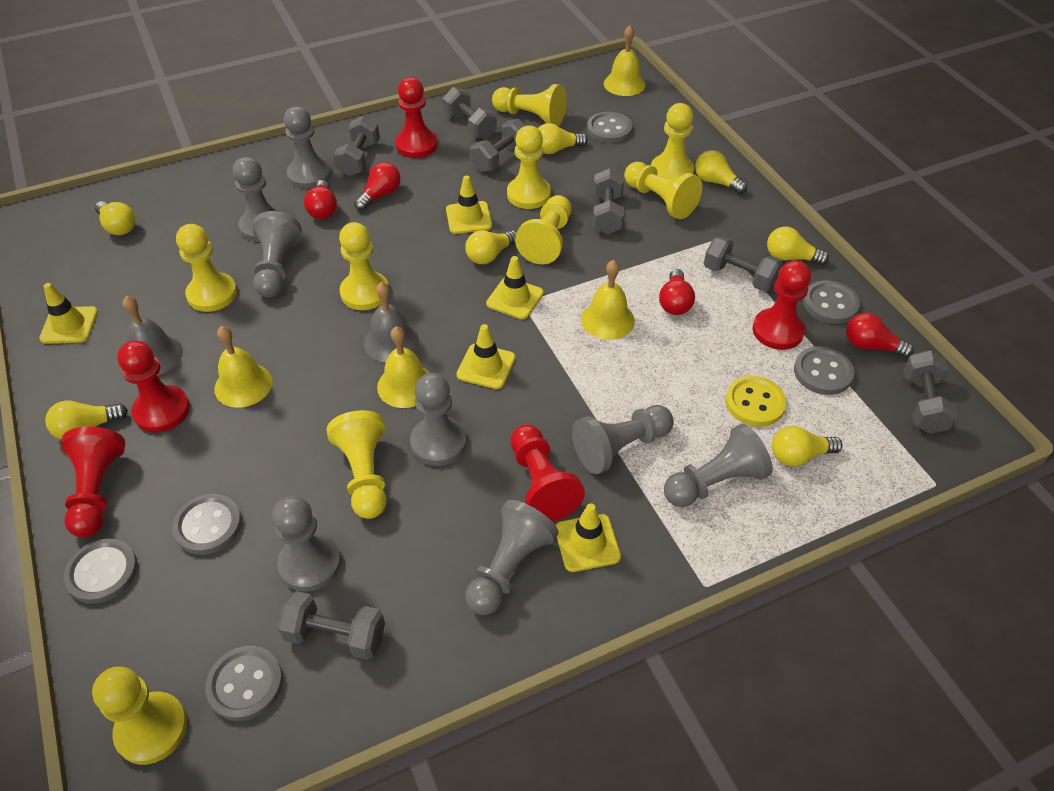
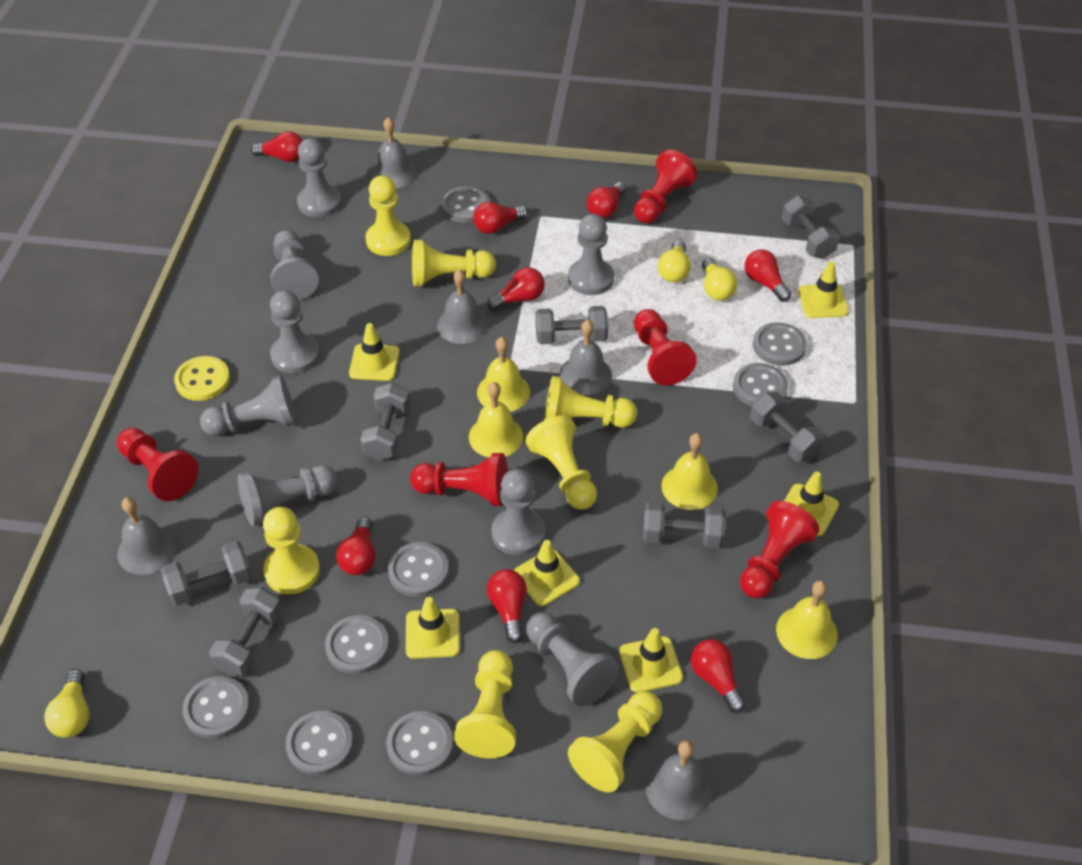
grey bell: 2 -> 5
grey button: 6 -> 8
red light bulb: 4 -> 8
yellow light bulb: 7 -> 3
yellow pawn: 9 -> 7
yellow traffic cone: 5 -> 6

